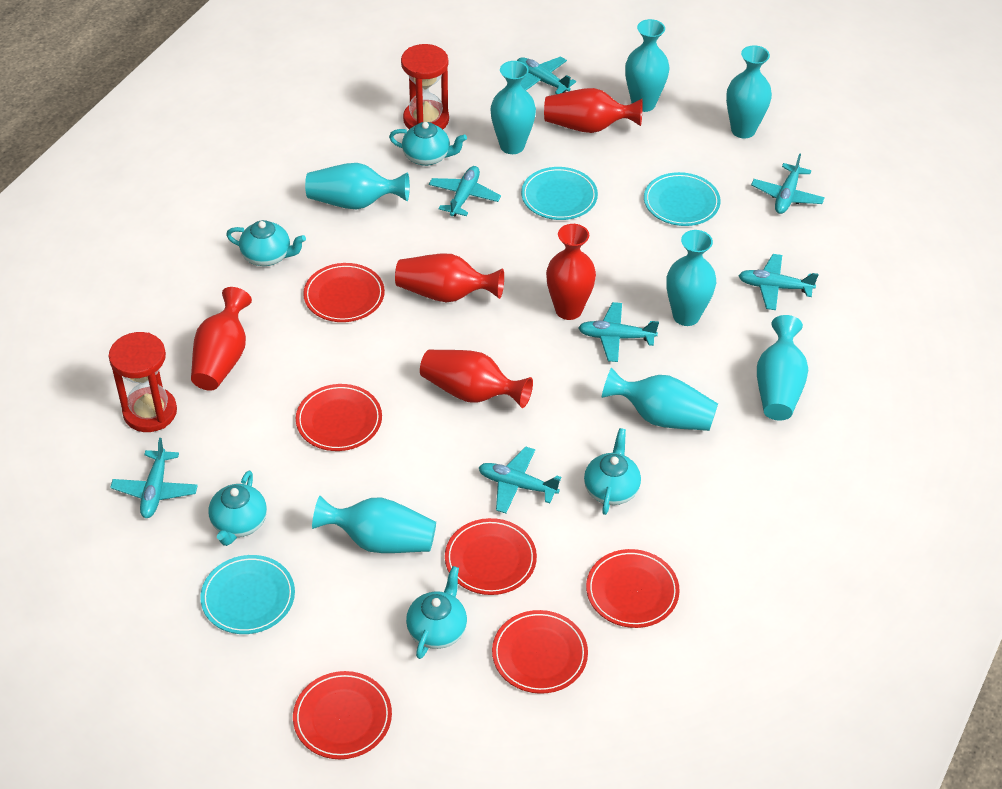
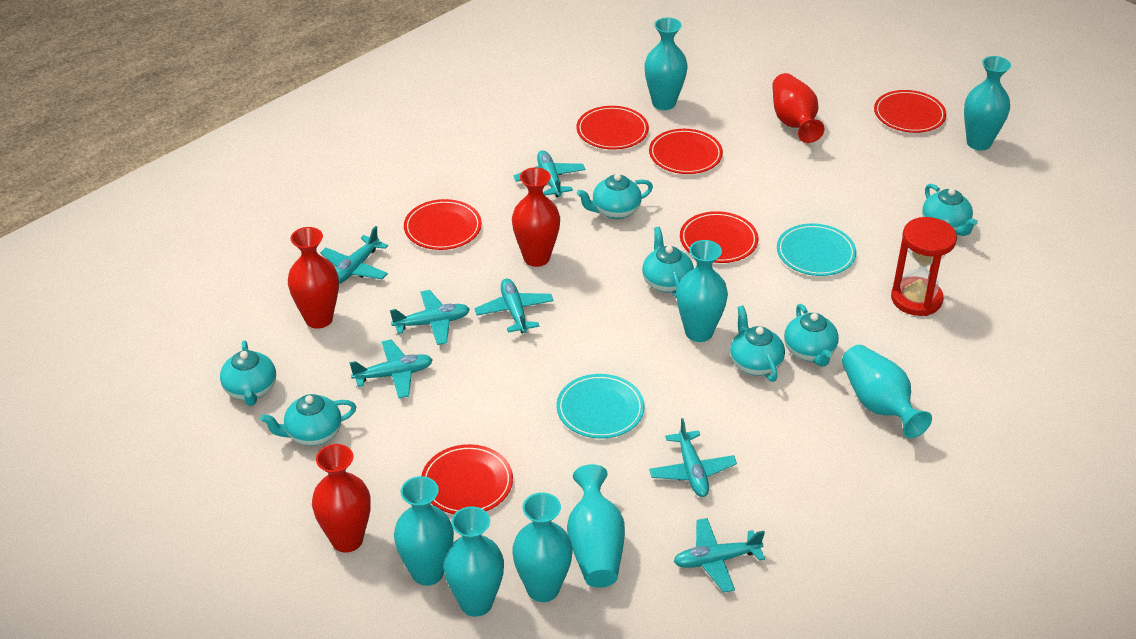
red hourglass: 2 -> 1
red vase: 5 -> 4
turquoise plate: 3 -> 2
turquoise teapot: 5 -> 7

